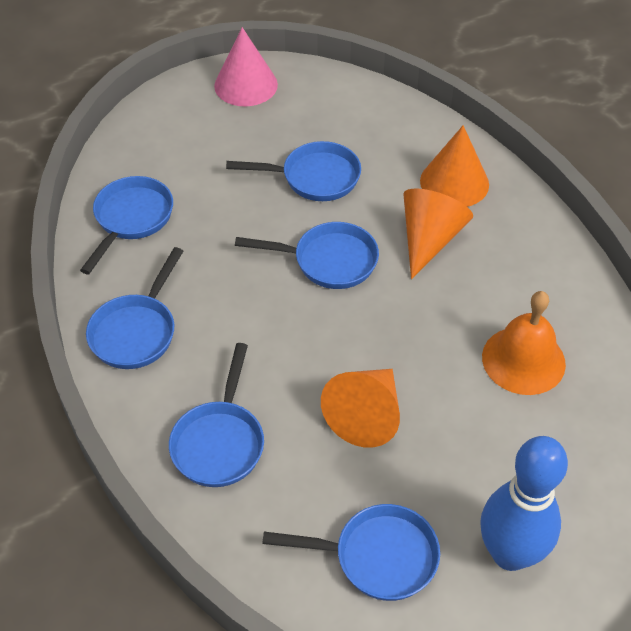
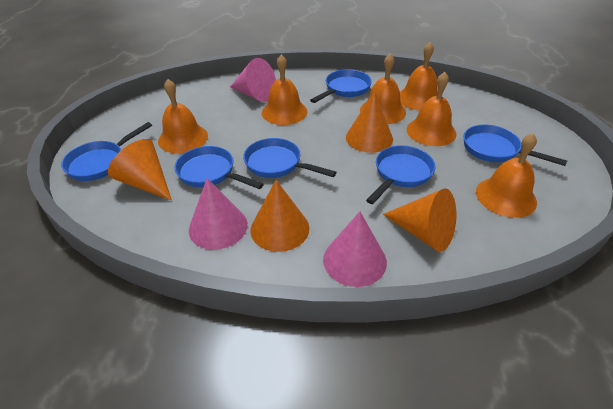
blue bowling pin: 1 -> 0
orange bell: 1 -> 6
orange cone: 3 -> 4
pink cone: 1 -> 3

